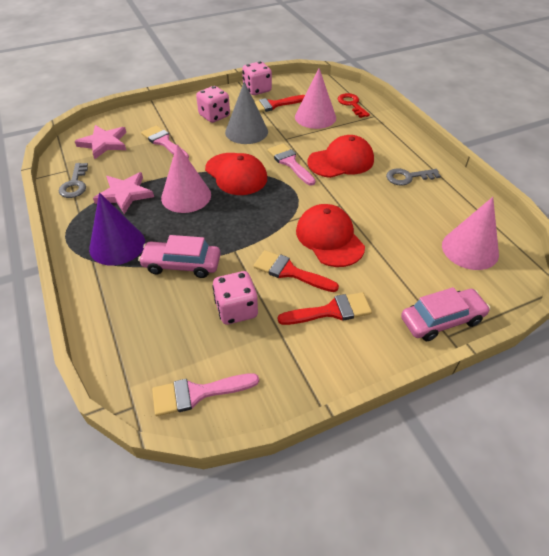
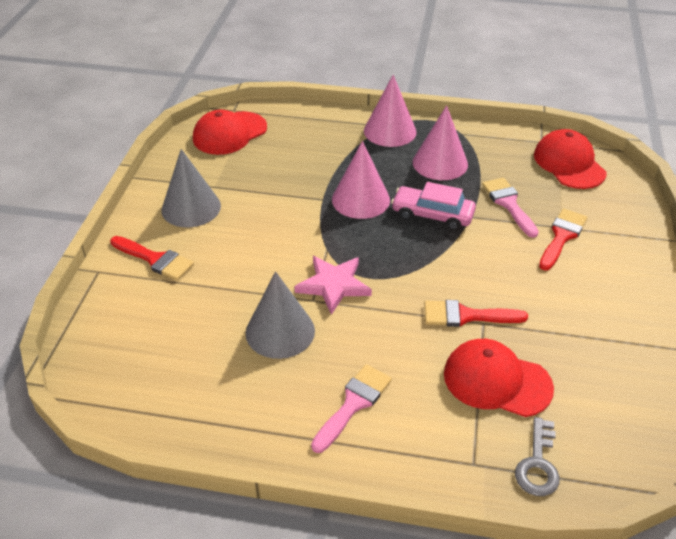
grey cone: 1 -> 2
grey key: 2 -> 1
pink brush: 3 -> 2
pink car: 2 -> 1
pink dice: 3 -> 0
pink star: 2 -> 1
purple cone: 1 -> 0
red key: 1 -> 0

